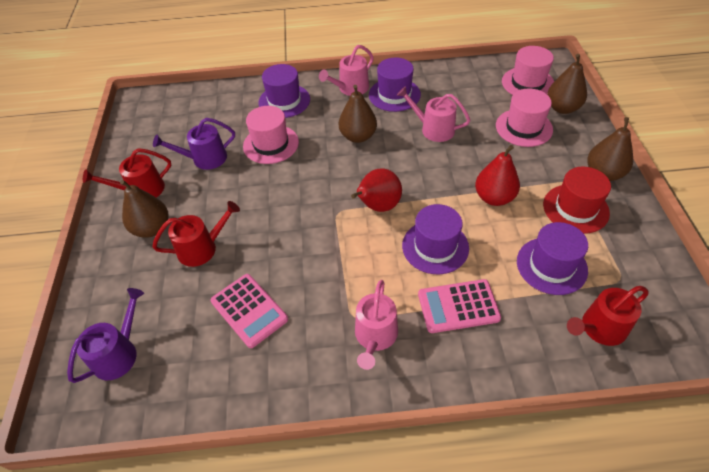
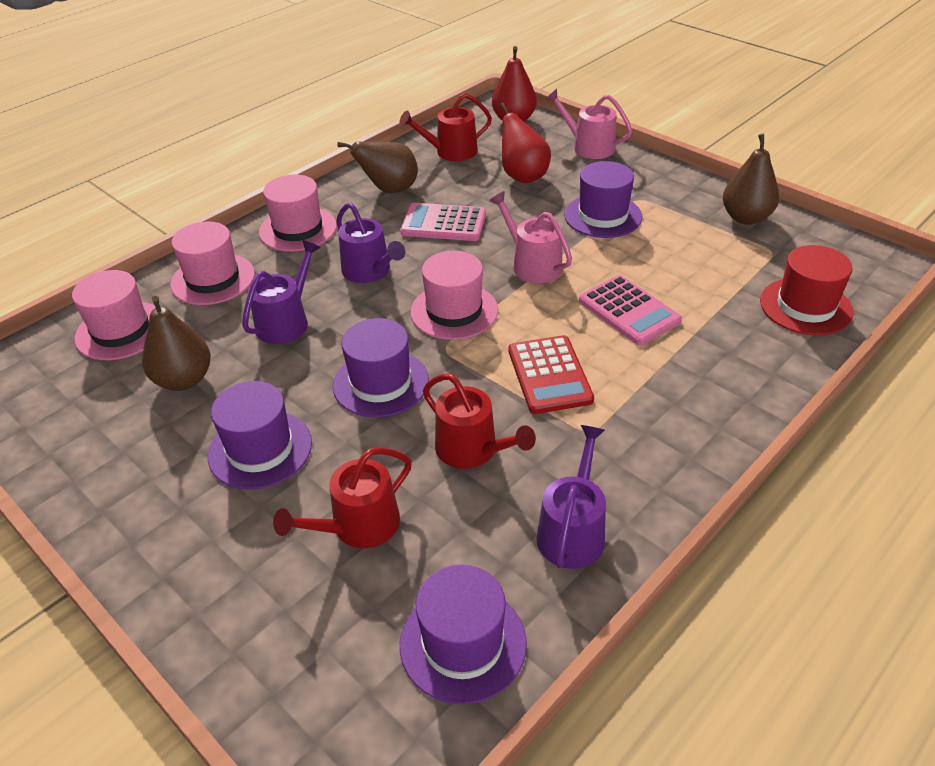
brown pear: 4 -> 3
pink hat: 3 -> 4
pink watering can: 3 -> 2
purple watering can: 2 -> 3
red calculator: 0 -> 1

